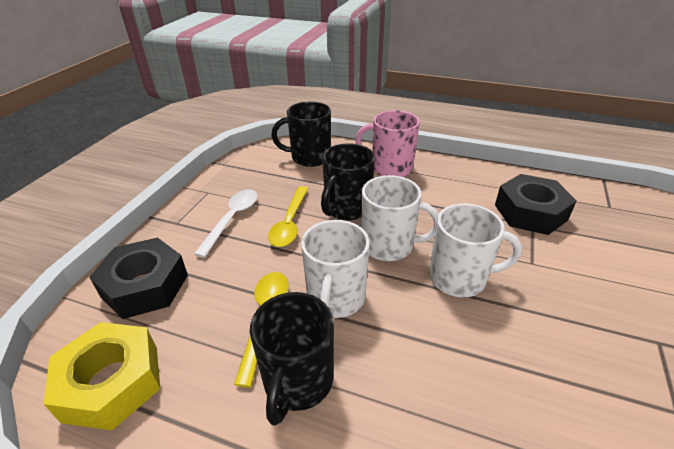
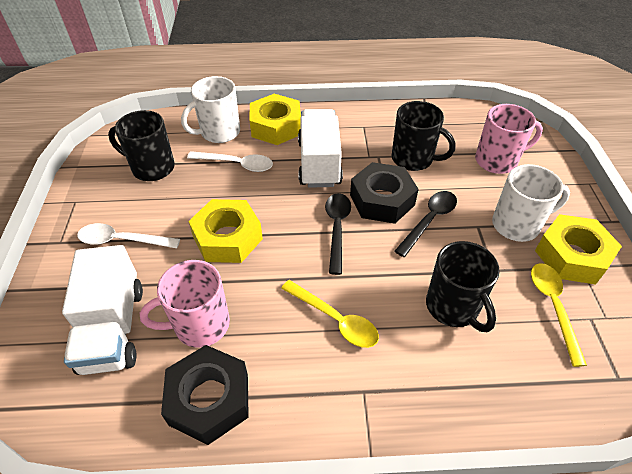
black spoon: 0 -> 2
pink mug: 1 -> 2
white mug: 3 -> 2
white spoon: 1 -> 2
white truck: 0 -> 2
yellow nut: 1 -> 3

